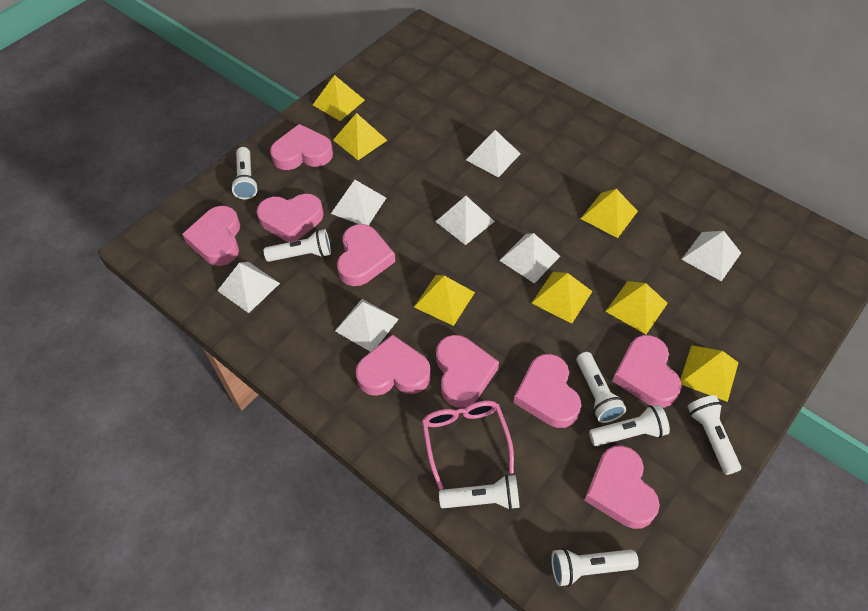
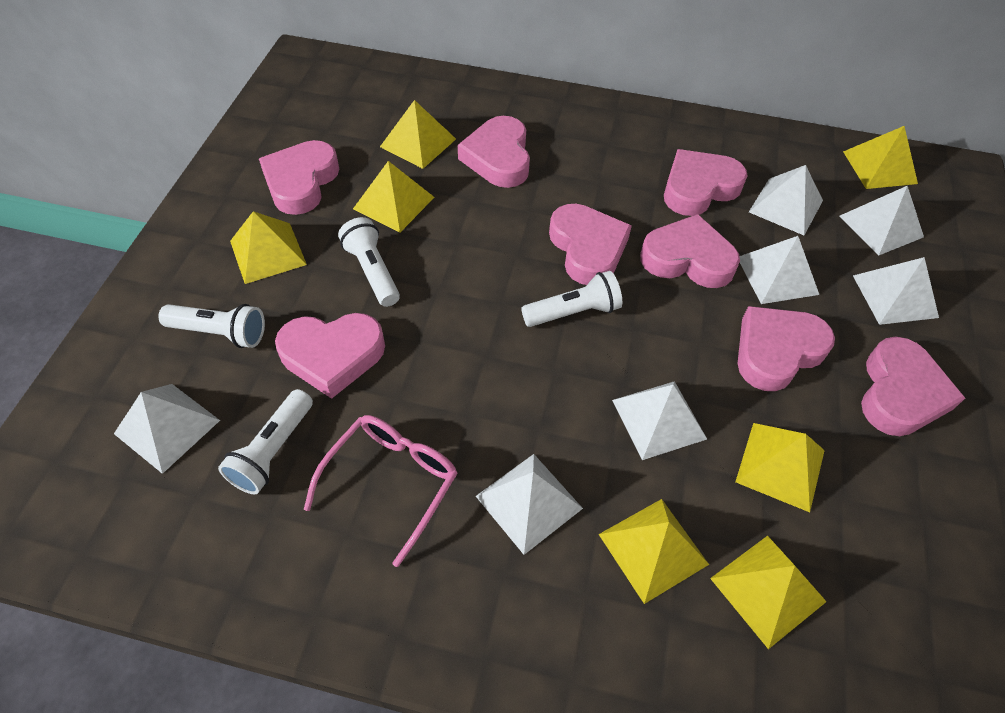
pink heart: 9 -> 8
white flashlight: 7 -> 4

